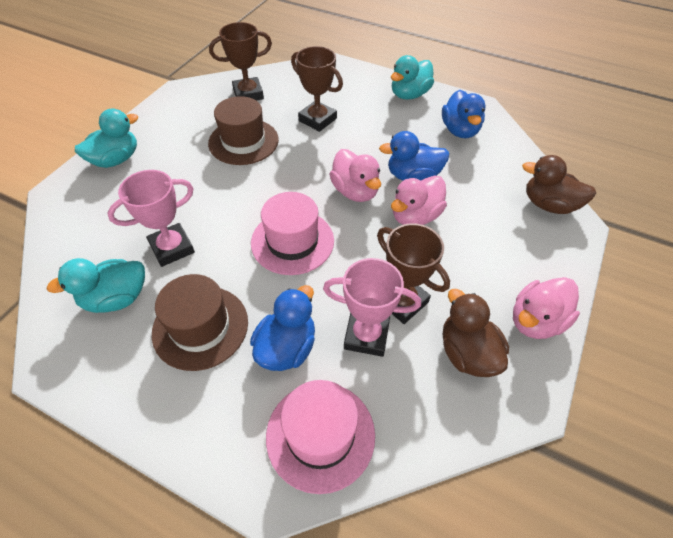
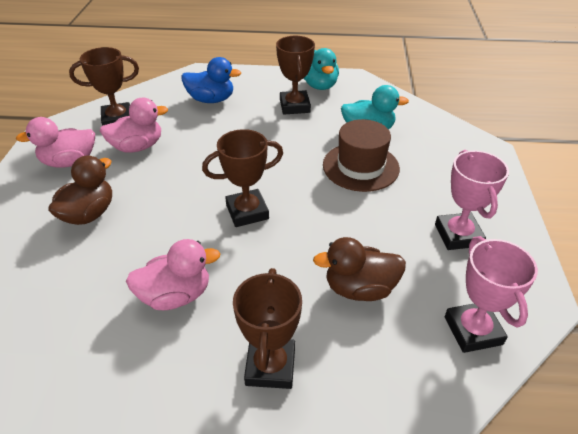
blue duck: 3 -> 1
brown hat: 2 -> 1
brown trophy: 3 -> 4
pink hat: 2 -> 0
turquoise duck: 3 -> 2

